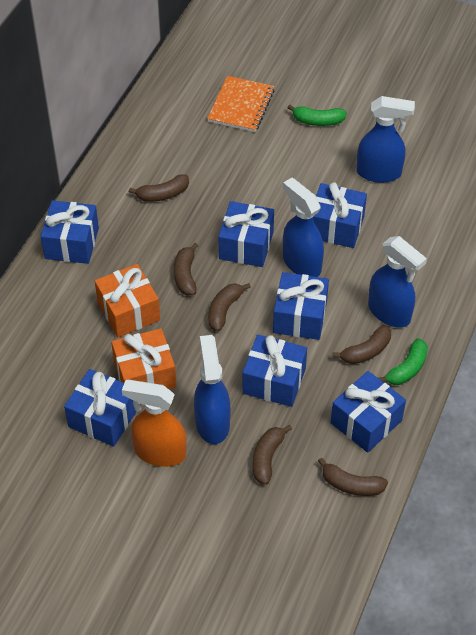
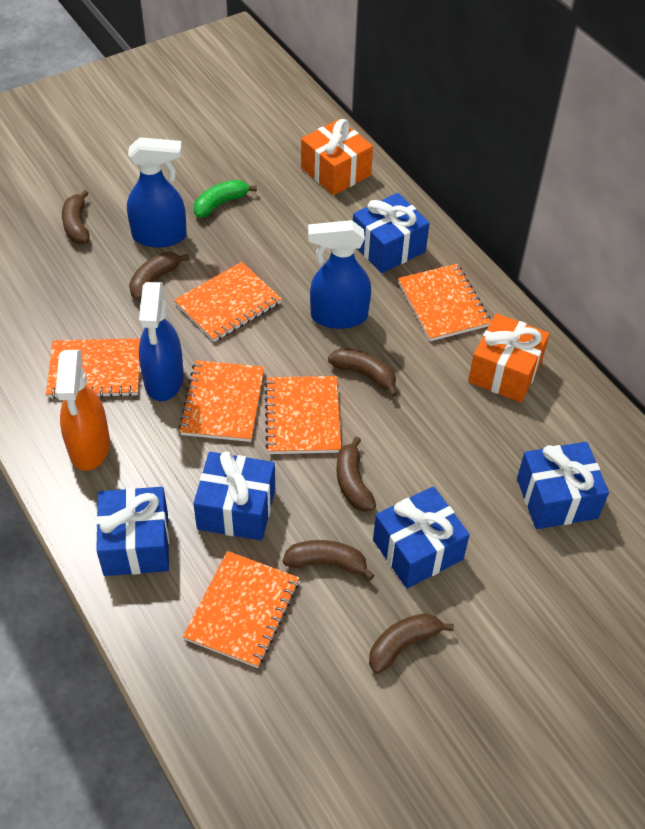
blue gift: 7 -> 5
blue spray bottle: 4 -> 3
green banana: 2 -> 1
orange notebook: 1 -> 6

